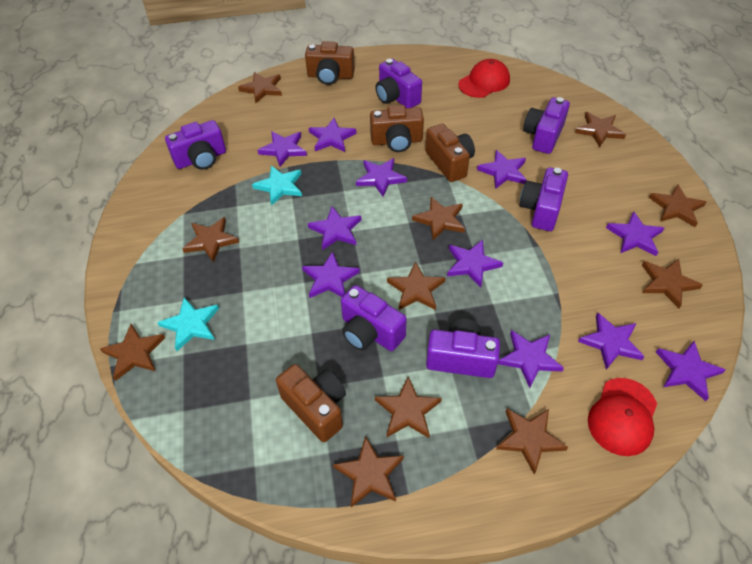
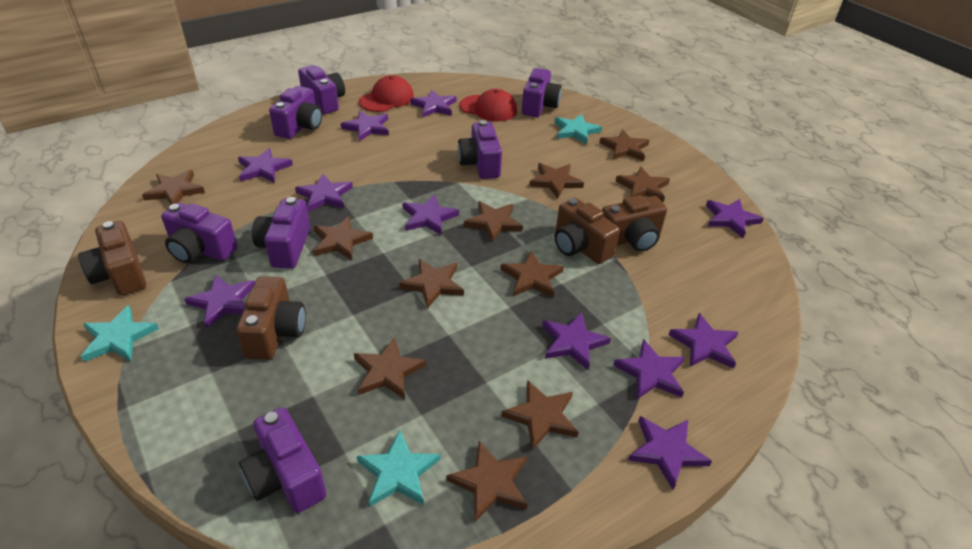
purple camera: 6 -> 7
turquoise star: 2 -> 3

